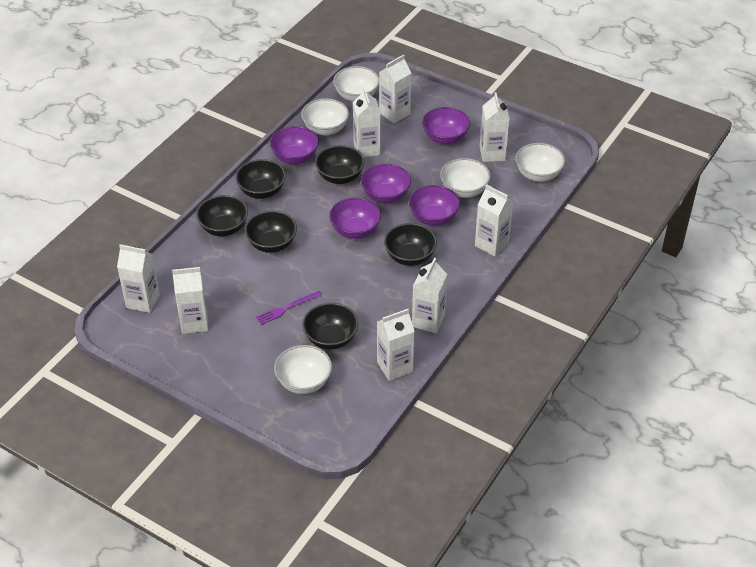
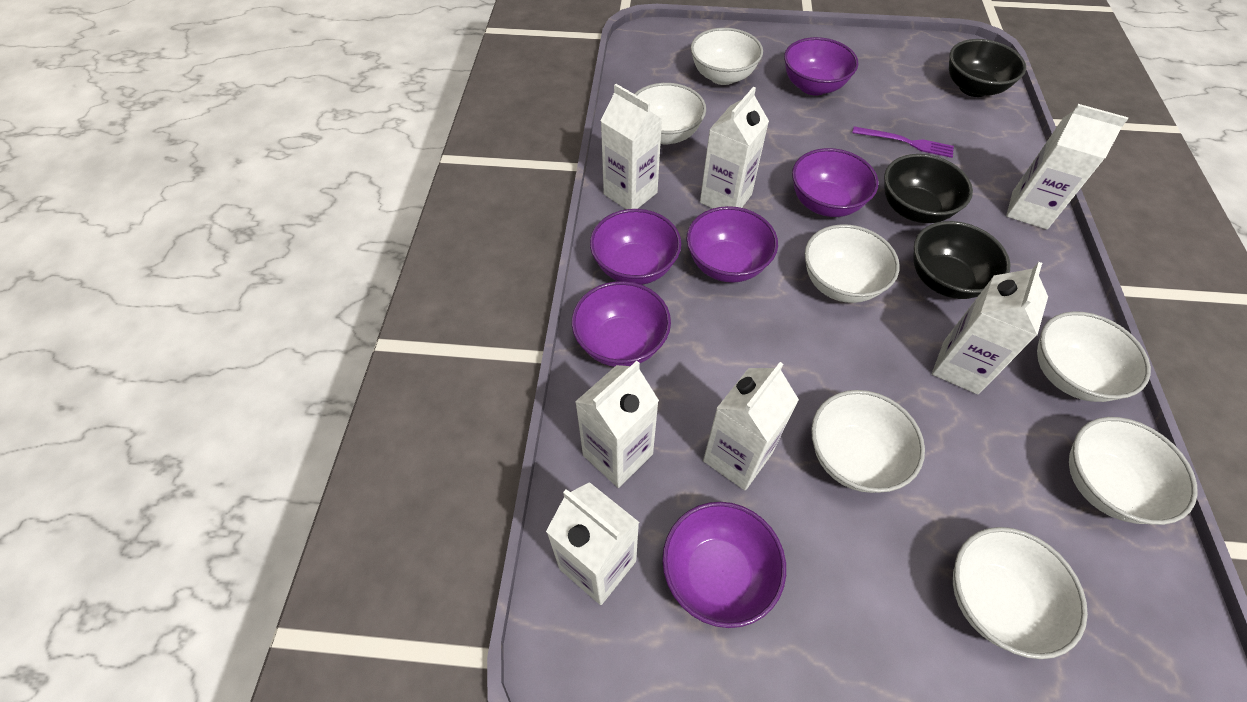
black bowl: 6 -> 3
purple bowl: 5 -> 6
white bowl: 5 -> 7
white carton: 8 -> 7

